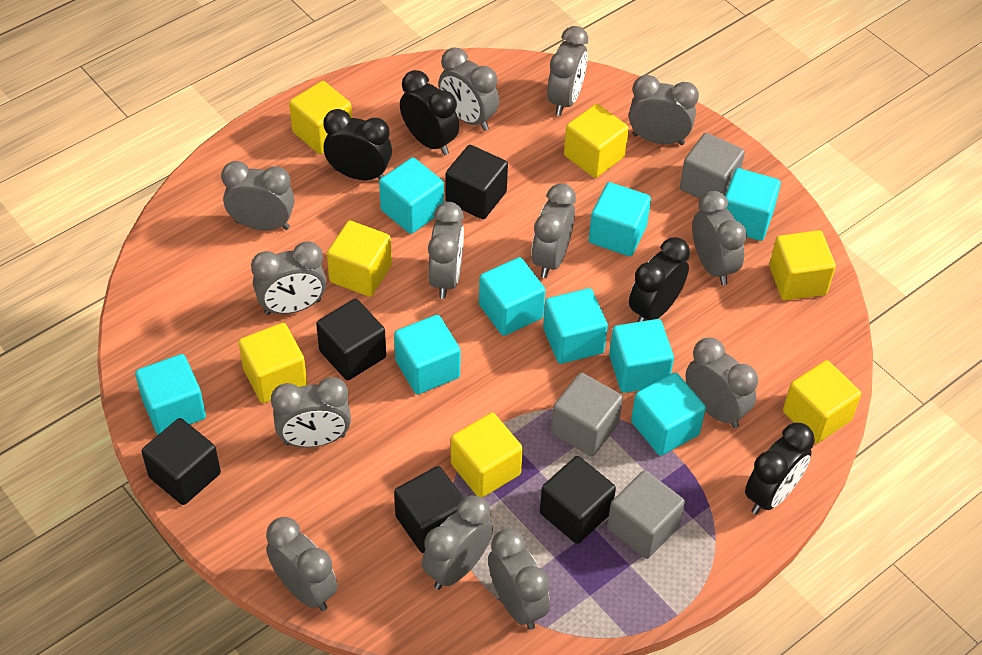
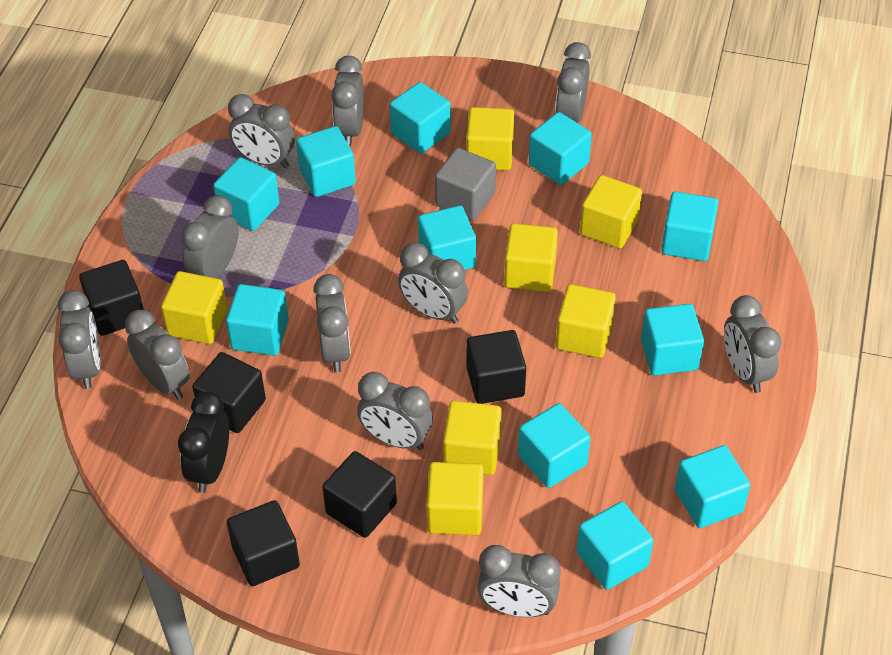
black clock: 4 -> 1
grey clock: 13 -> 11
grey cube: 3 -> 1
turquoise cube: 9 -> 11

